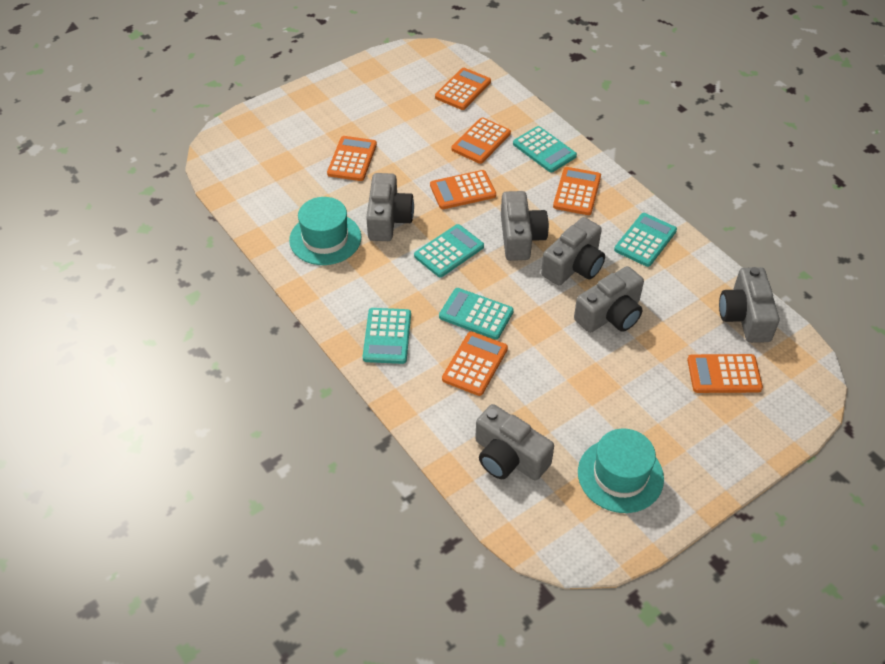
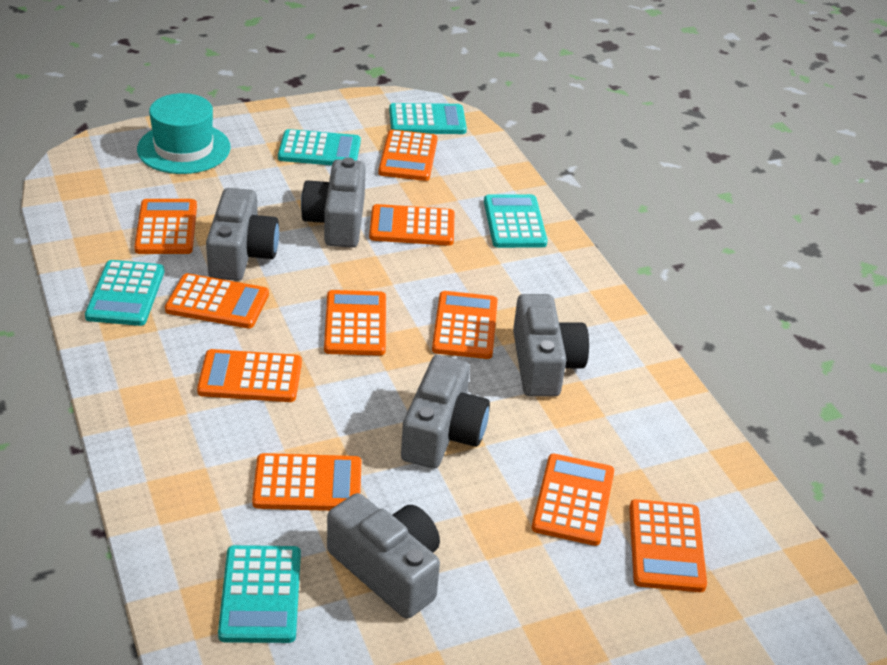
grey camera: 6 -> 5
orange calculator: 7 -> 10
turquoise hat: 2 -> 1

